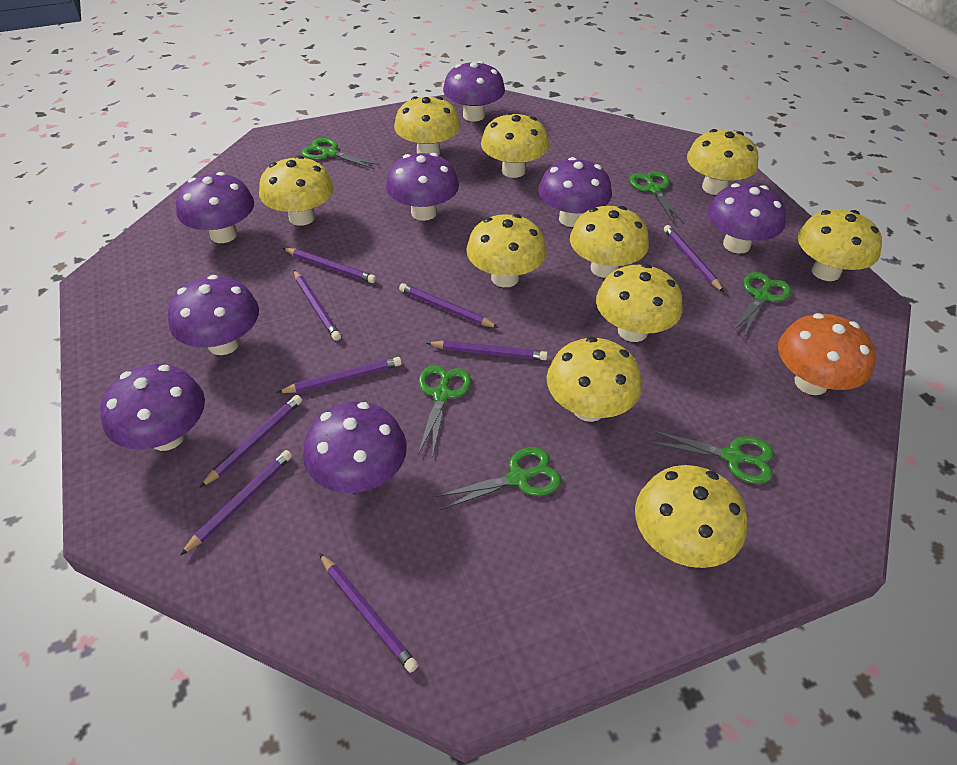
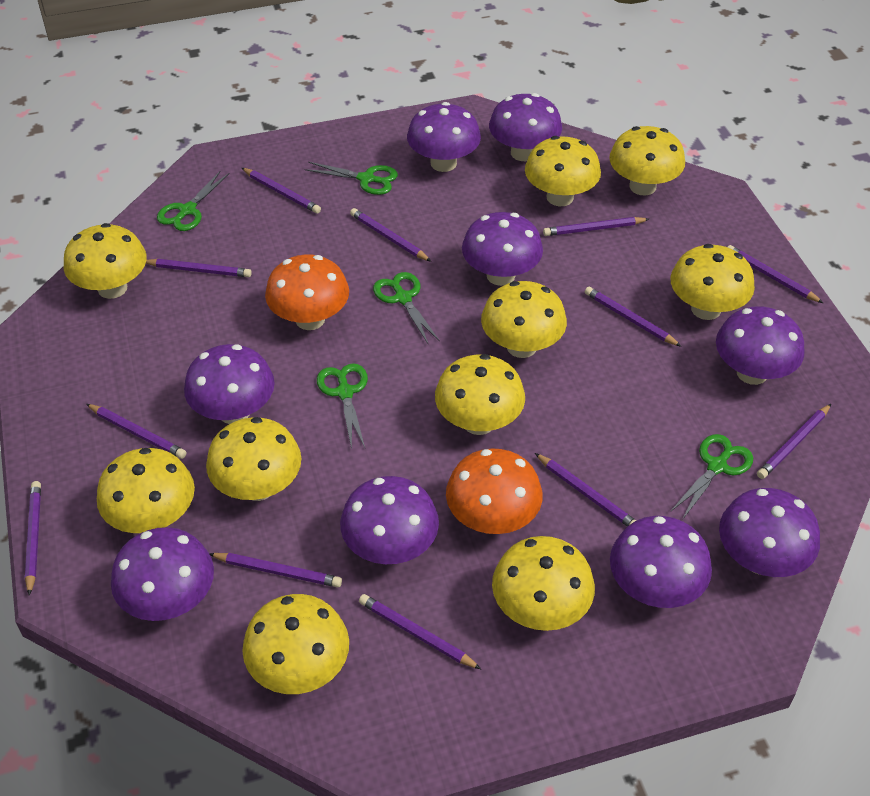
green scissors: 6 -> 5
orange mushroom: 1 -> 2
purple mushroom: 8 -> 9
purple pencil: 9 -> 12

